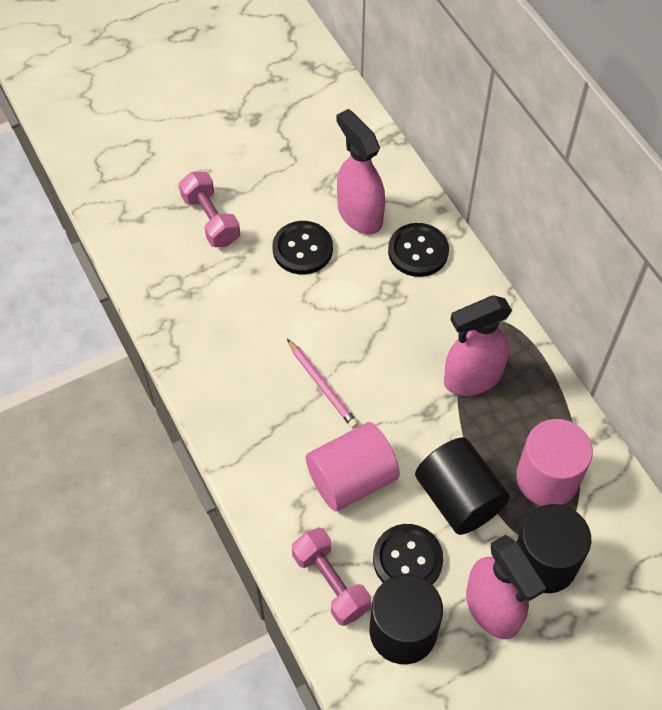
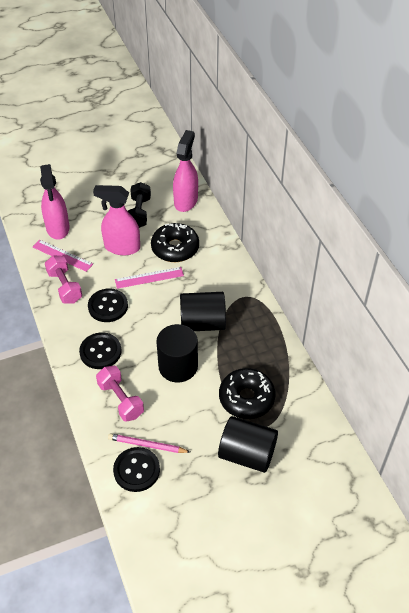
black donut: 0 -> 2
black dumbbell: 0 -> 1
pink cylinder: 2 -> 0
pink ruler: 0 -> 2

